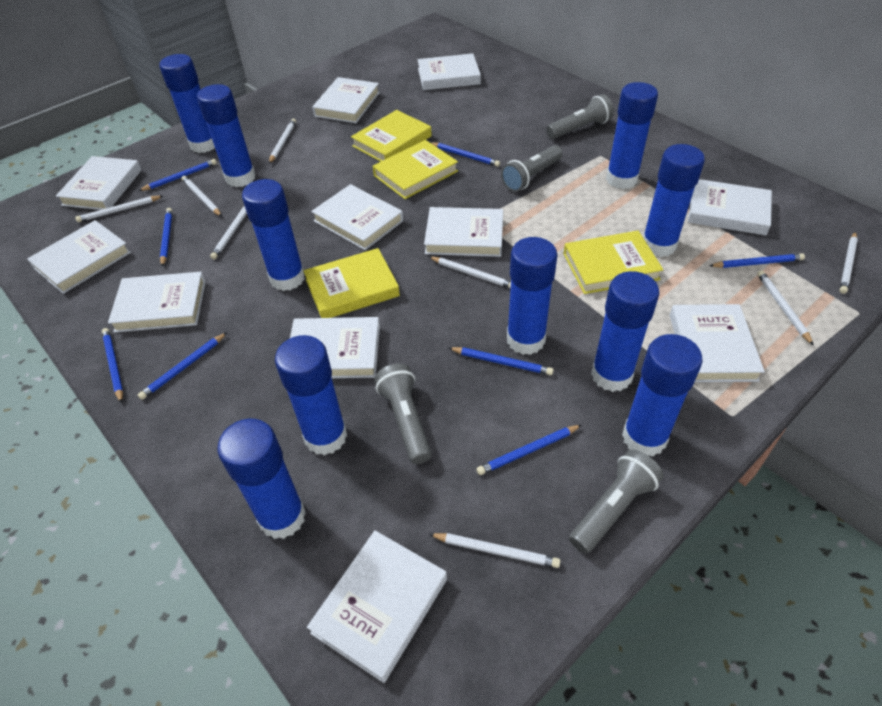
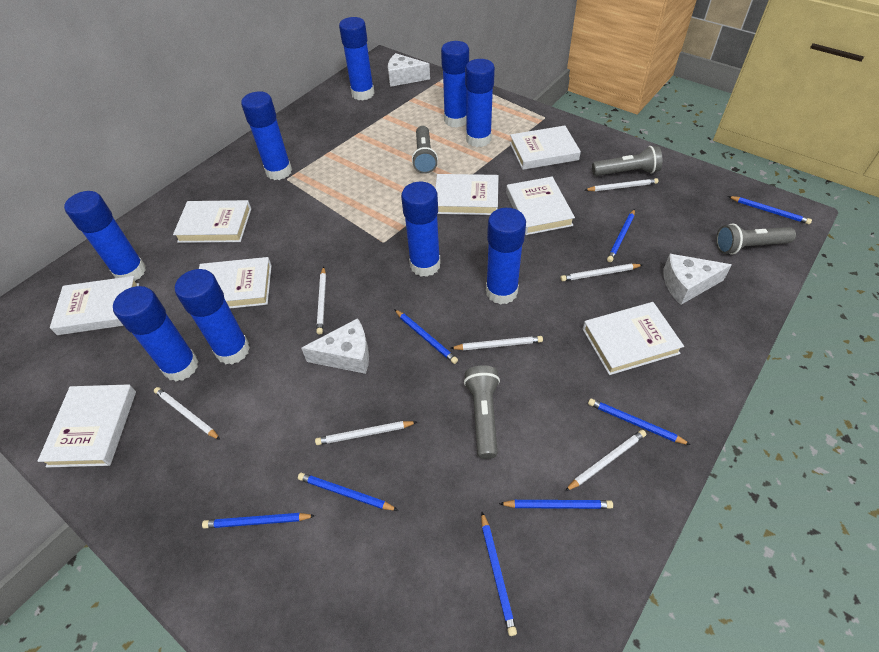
blue glue stick: 10 -> 9
white book: 11 -> 8
white cheese: 0 -> 3
white pencil: 8 -> 7
yellow book: 4 -> 0

